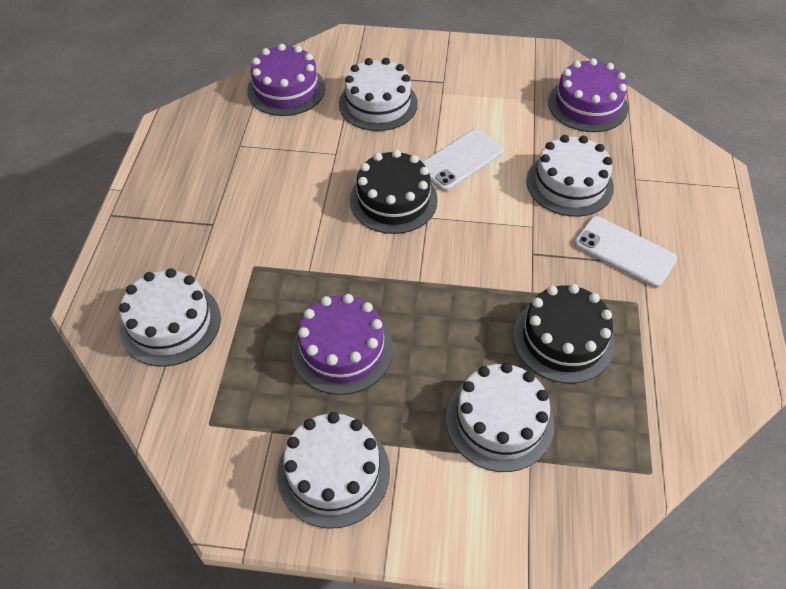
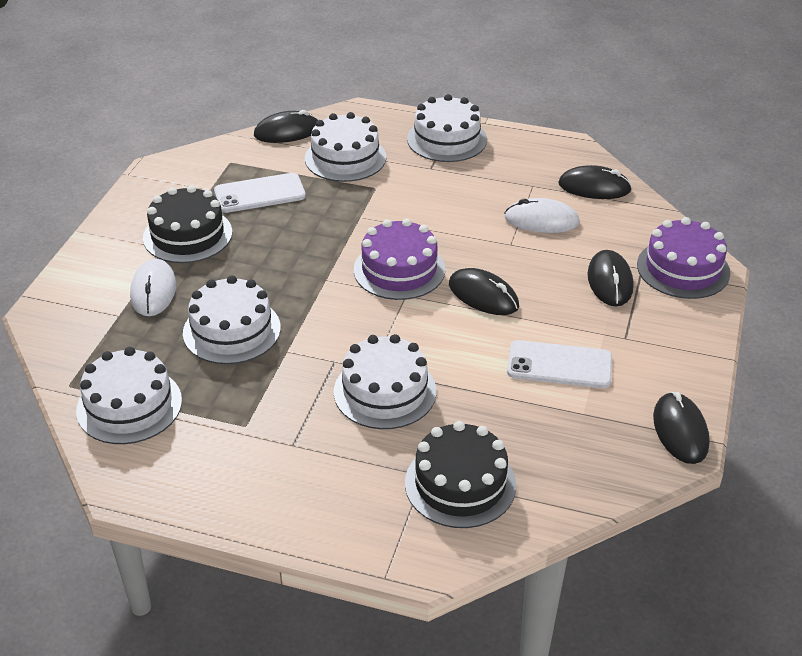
black mouse: 0 -> 5
purple cake: 3 -> 2
white mouse: 0 -> 2

